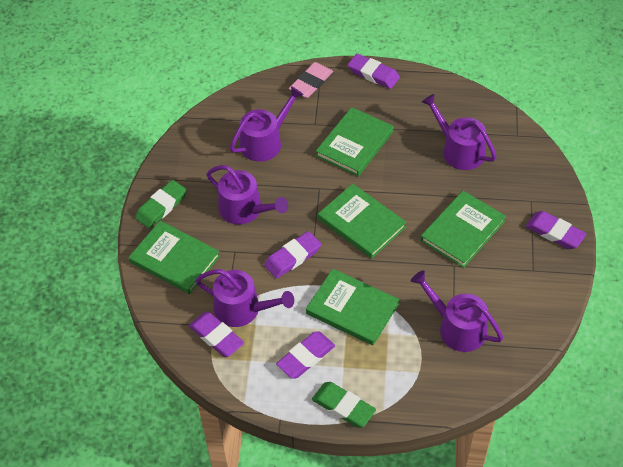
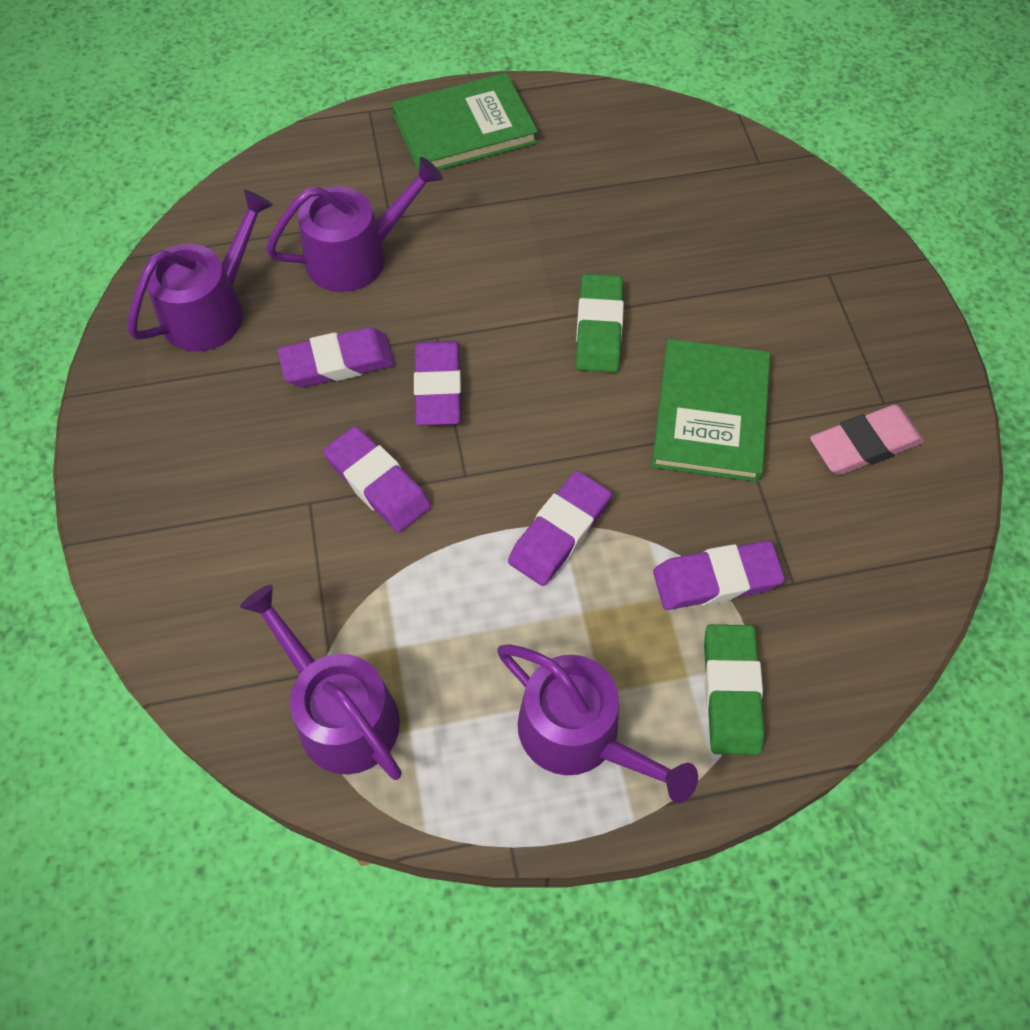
green book: 5 -> 2
purple watering can: 5 -> 4

